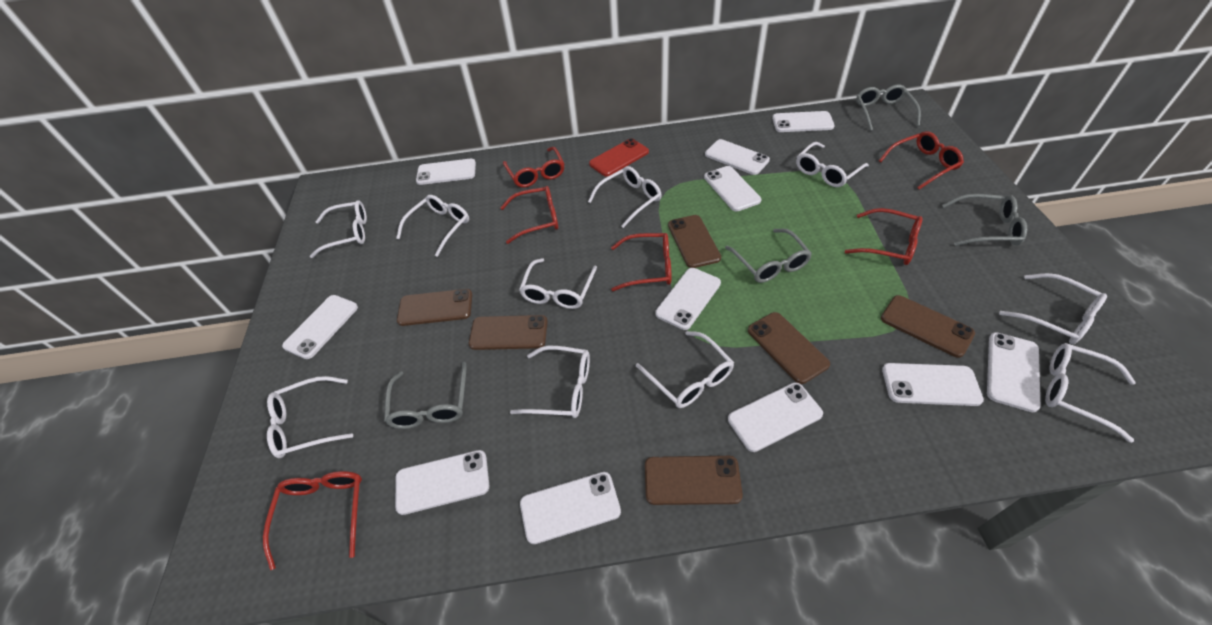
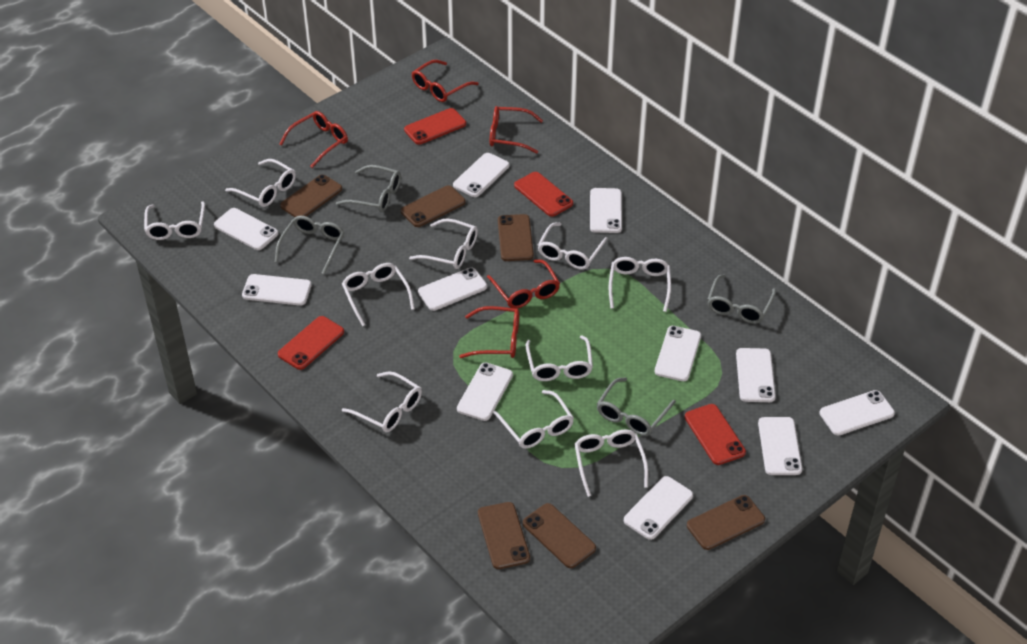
red glasses: 6 -> 5
red phone: 1 -> 4

